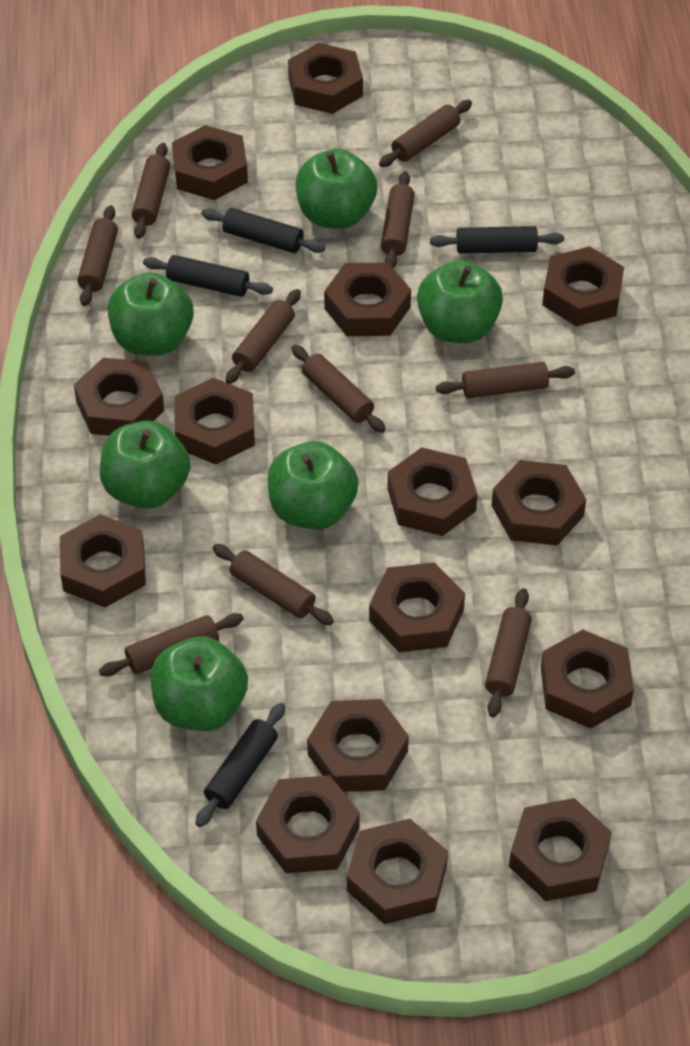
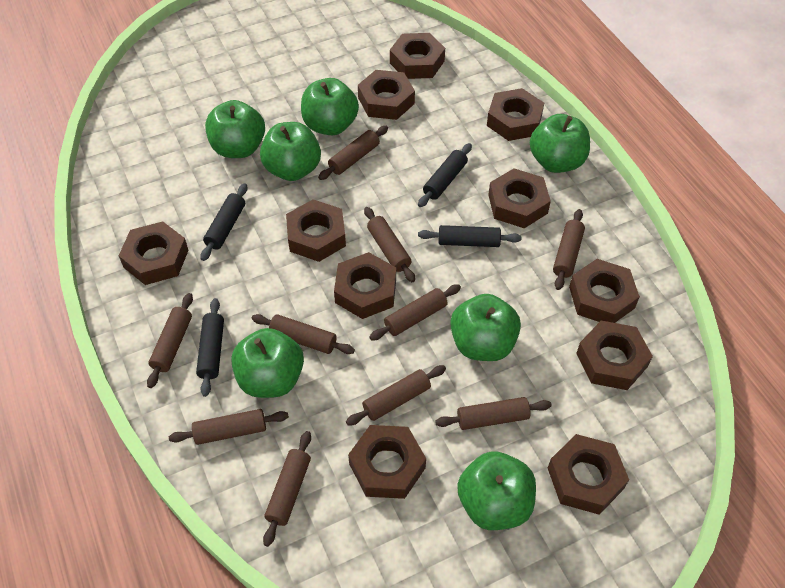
brown nut: 15 -> 11
green apple: 6 -> 7

